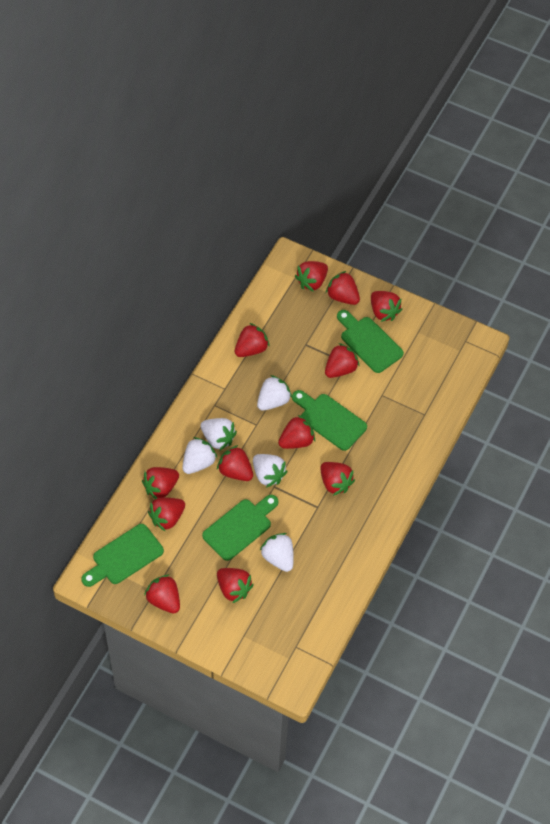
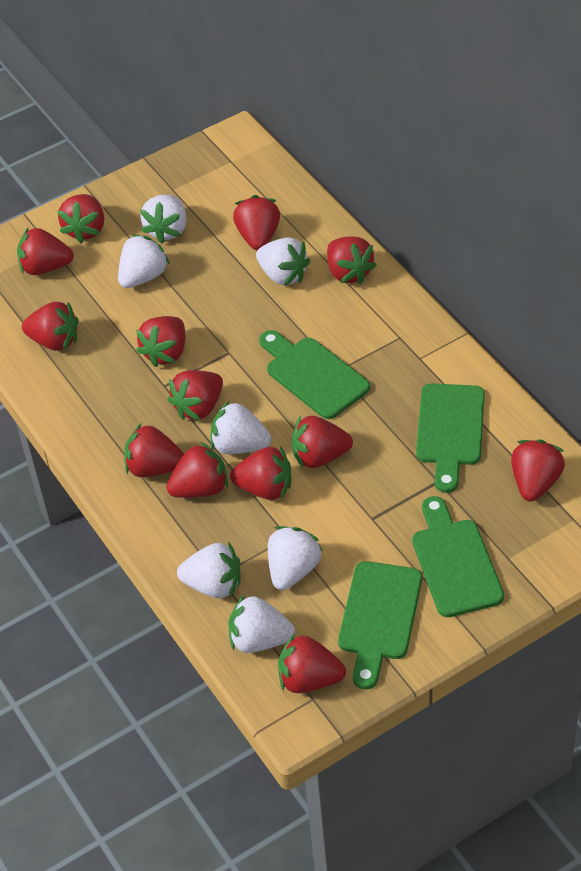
red strawberry: 12 -> 13
white strawberry: 5 -> 7

